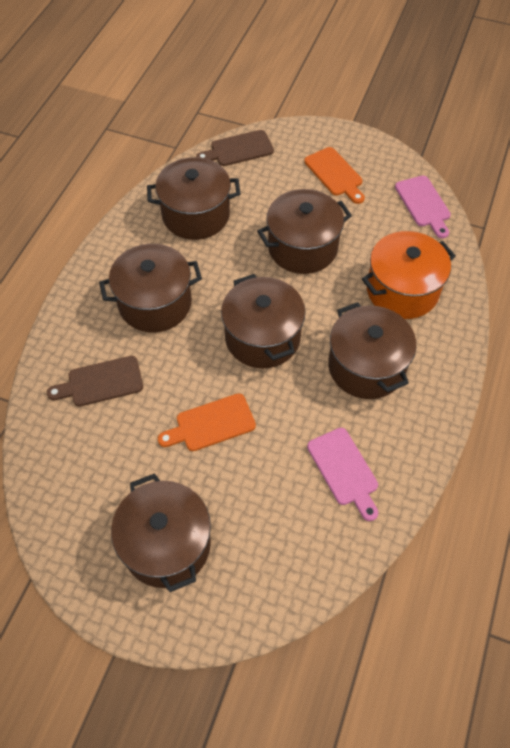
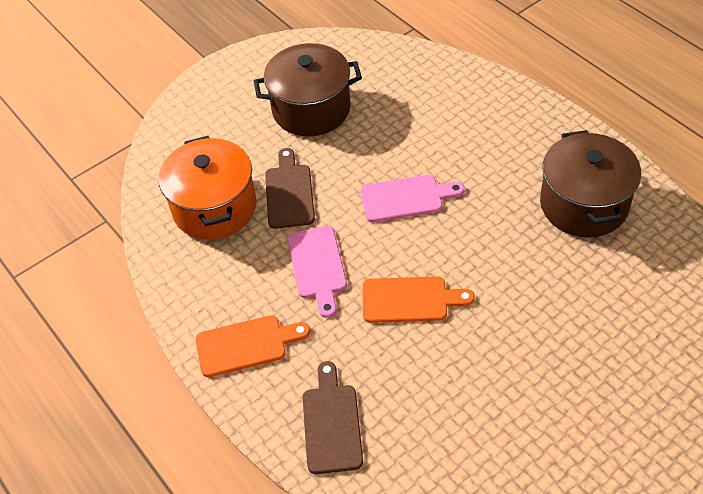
brown pot: 6 -> 2

